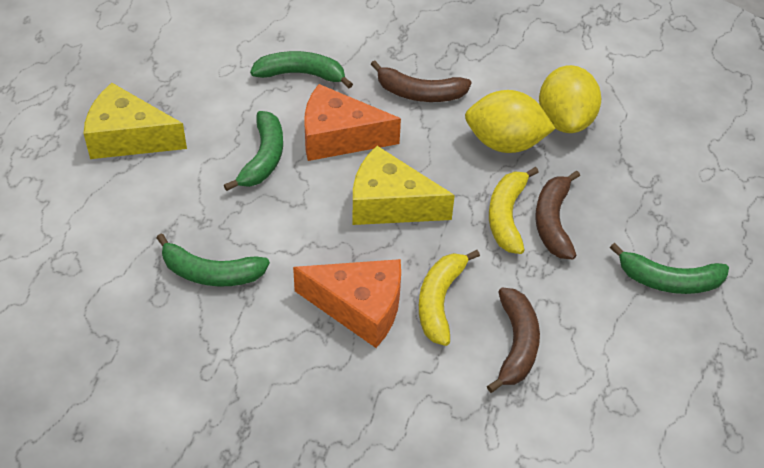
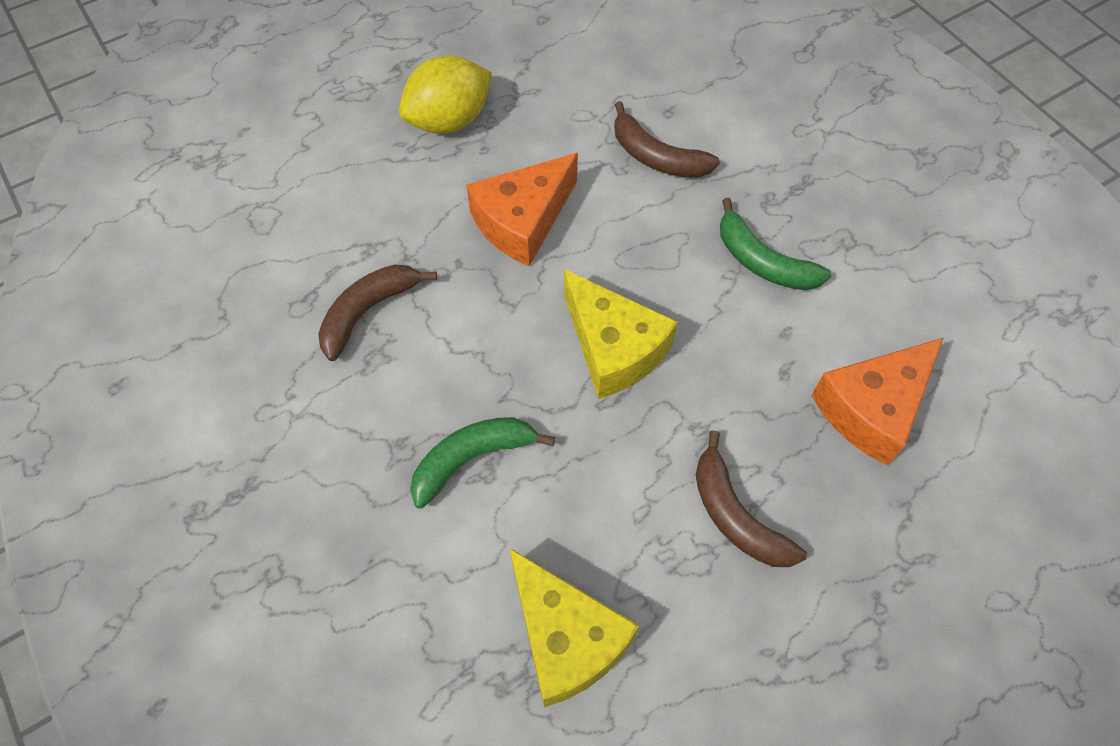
green banana: 4 -> 2
yellow banana: 2 -> 0
yellow lemon: 2 -> 1

